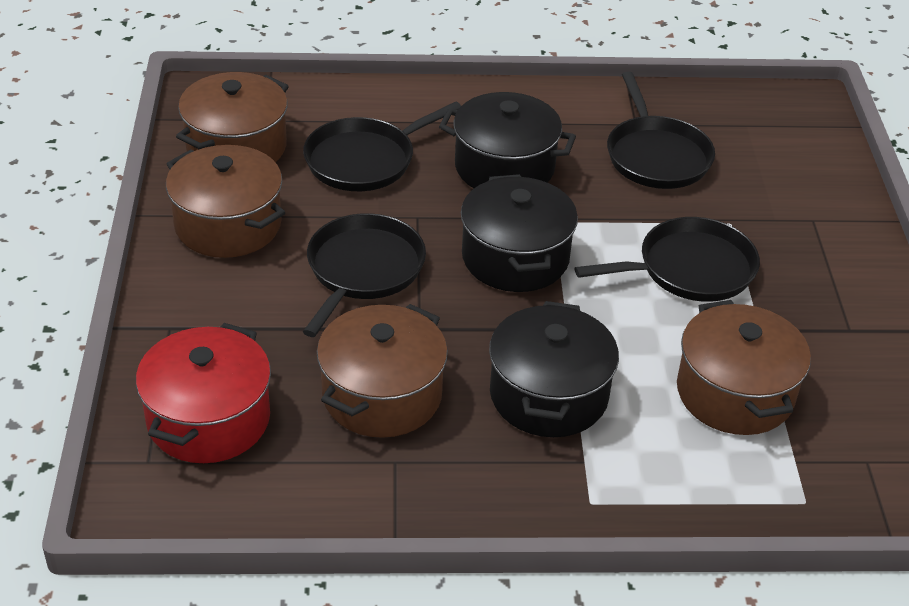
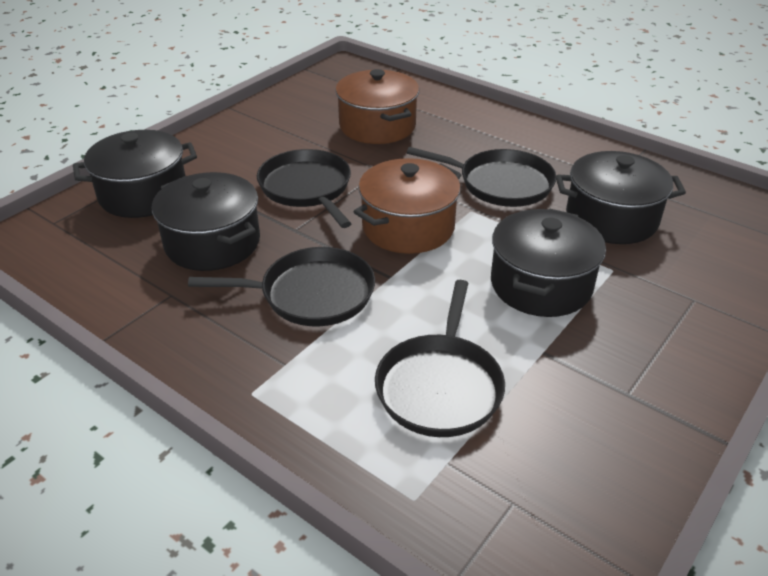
black pot: 3 -> 4
brown pot: 4 -> 2
red pot: 1 -> 0

